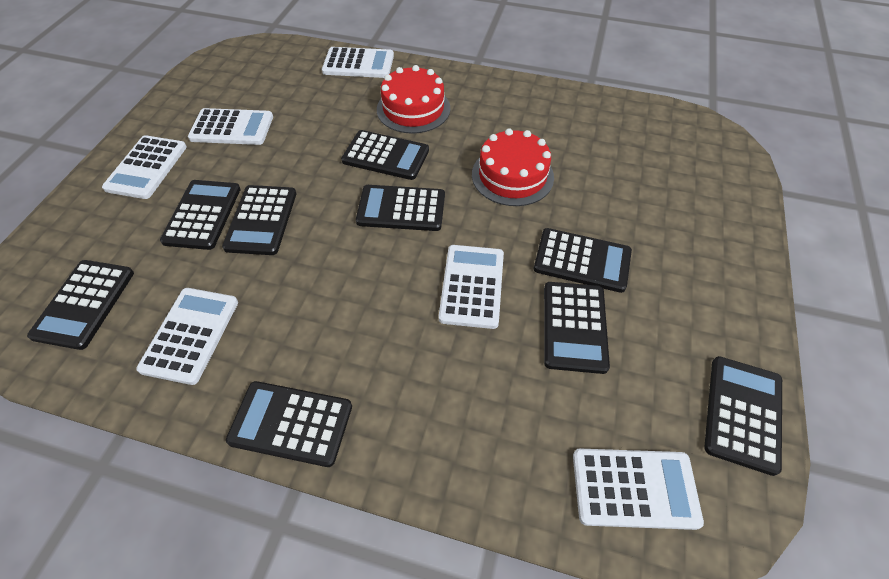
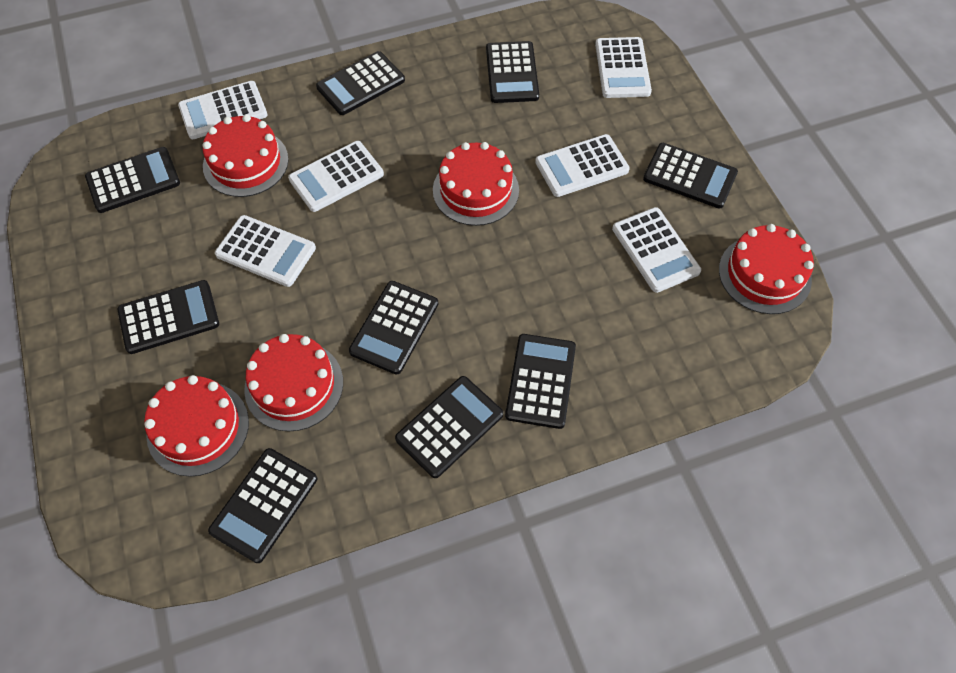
red cake: 2 -> 5

